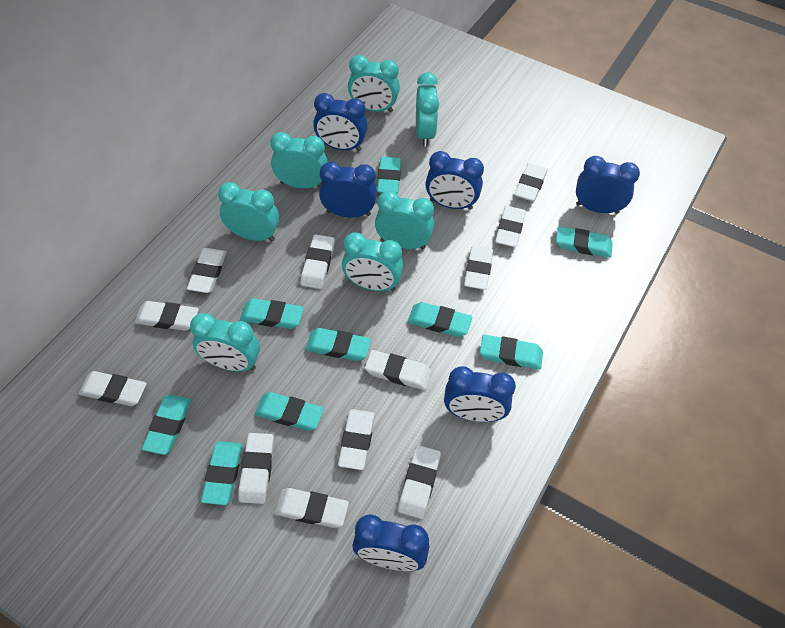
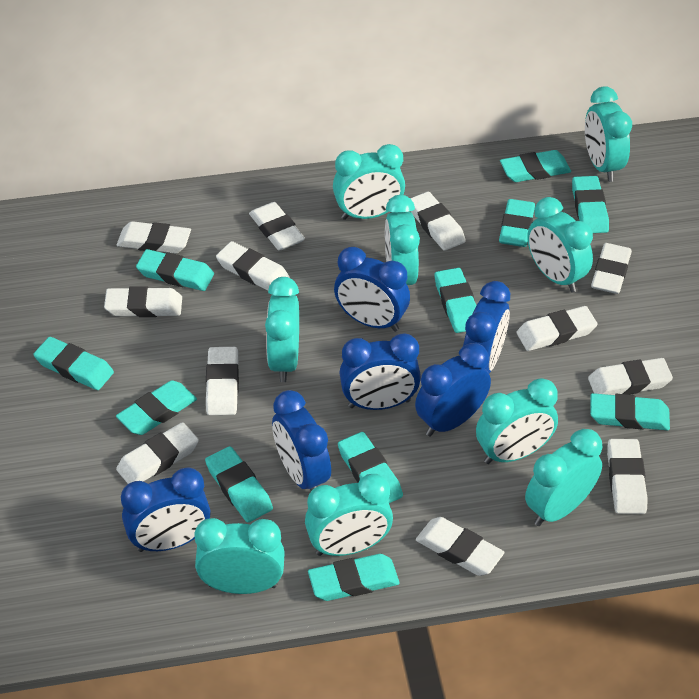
turquoise clock: 7 -> 9
turquoise eraser: 9 -> 11

